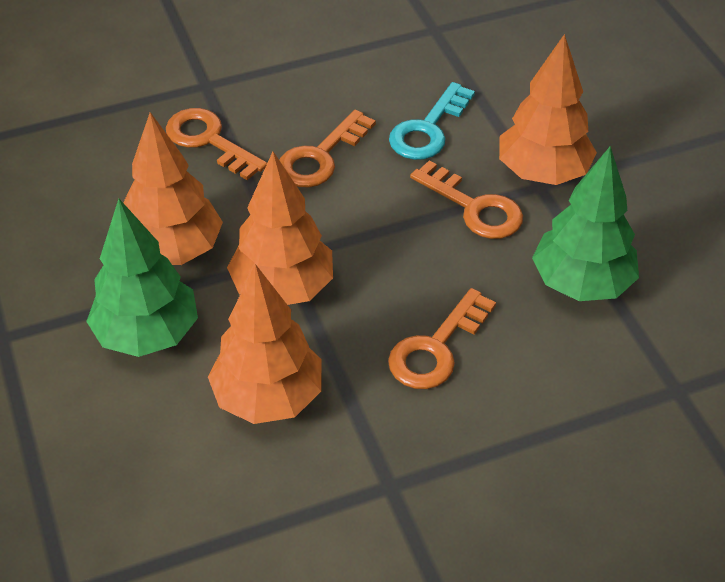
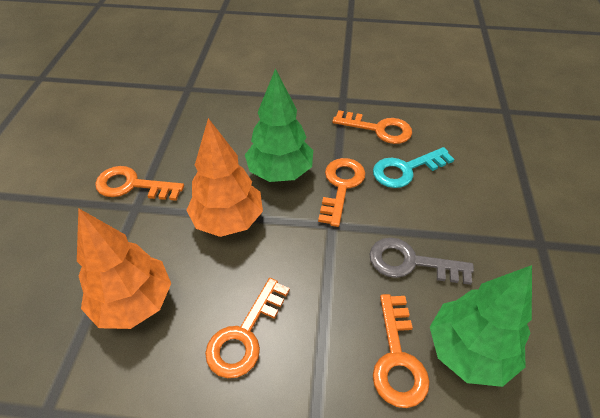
grey key: 0 -> 1
orange key: 4 -> 5
orange tree: 4 -> 2

